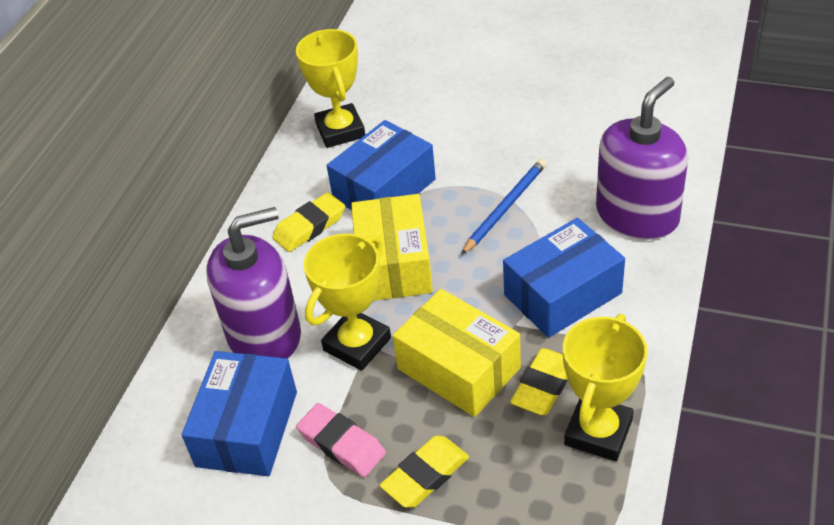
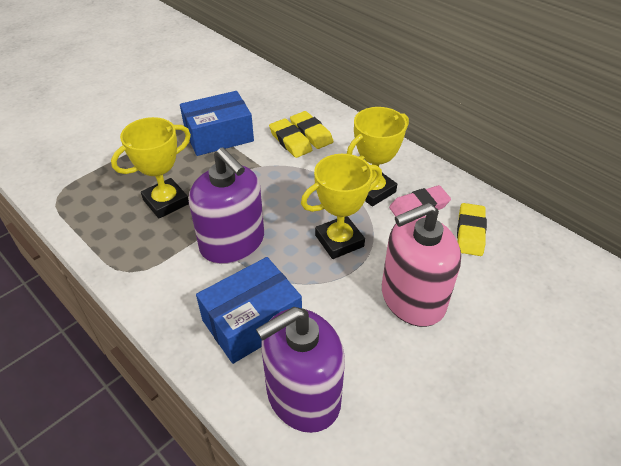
blue box: 3 -> 2
blue pencil: 1 -> 0
pink soap dispenser: 0 -> 1
yellow box: 2 -> 0

